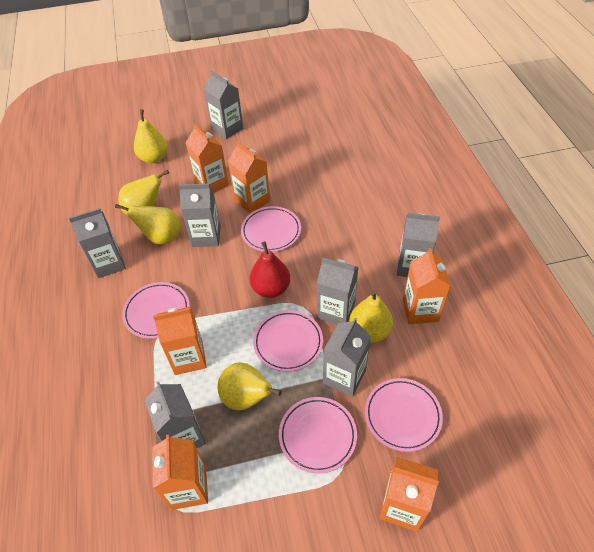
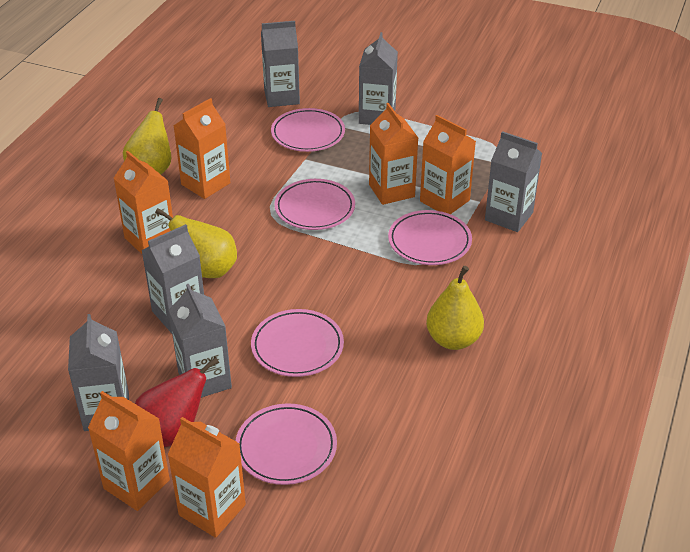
grey carton: 7 -> 6
yellow pear: 5 -> 3

